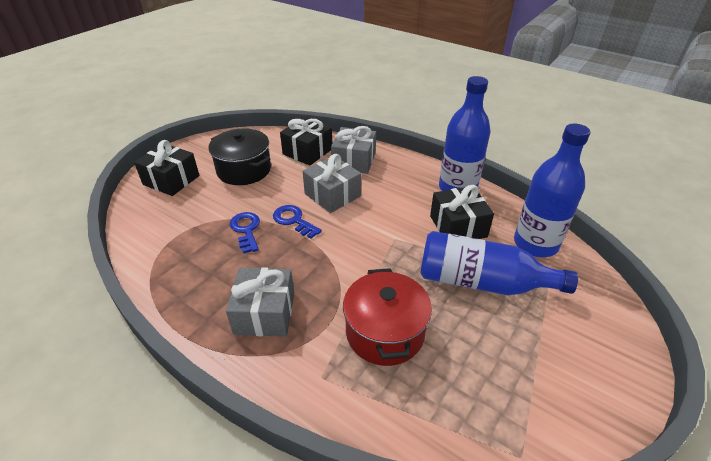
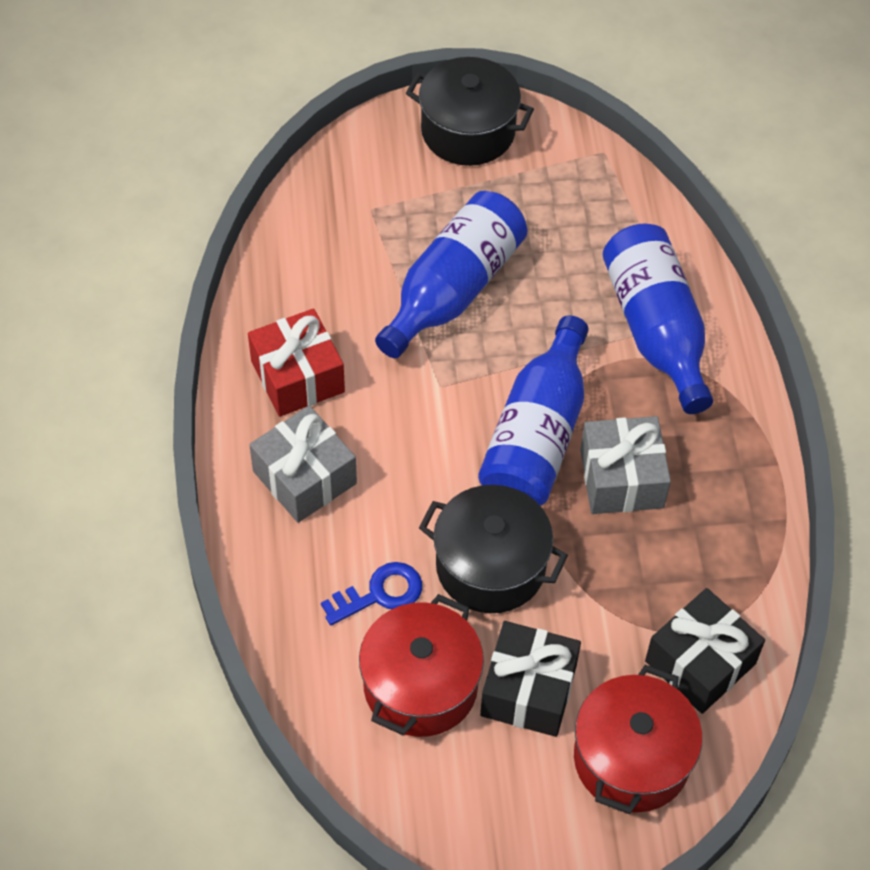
black gift: 3 -> 2
black pot: 1 -> 2
blue key: 2 -> 1
grey gift: 3 -> 2
red gift: 0 -> 1
red pot: 1 -> 2

